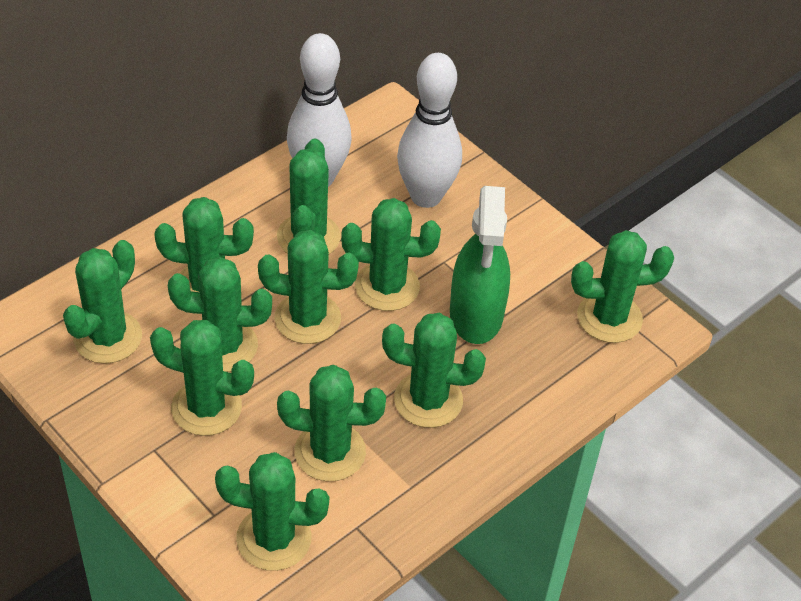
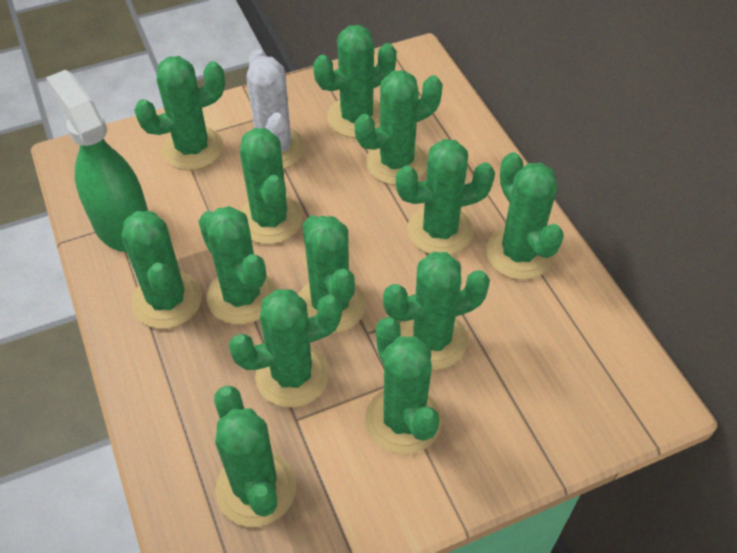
green cactus: 11 -> 13
white bowling pin: 2 -> 0
white cactus: 0 -> 1

